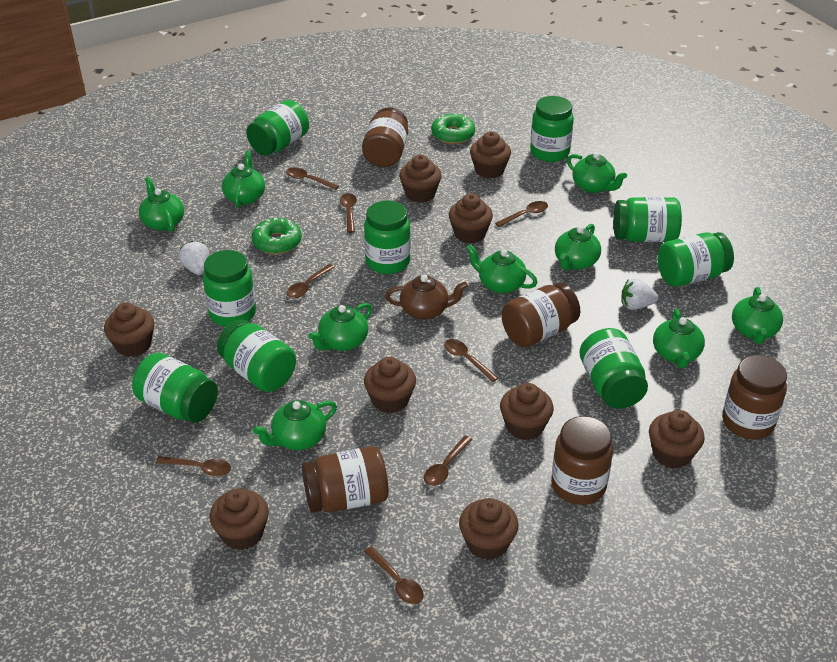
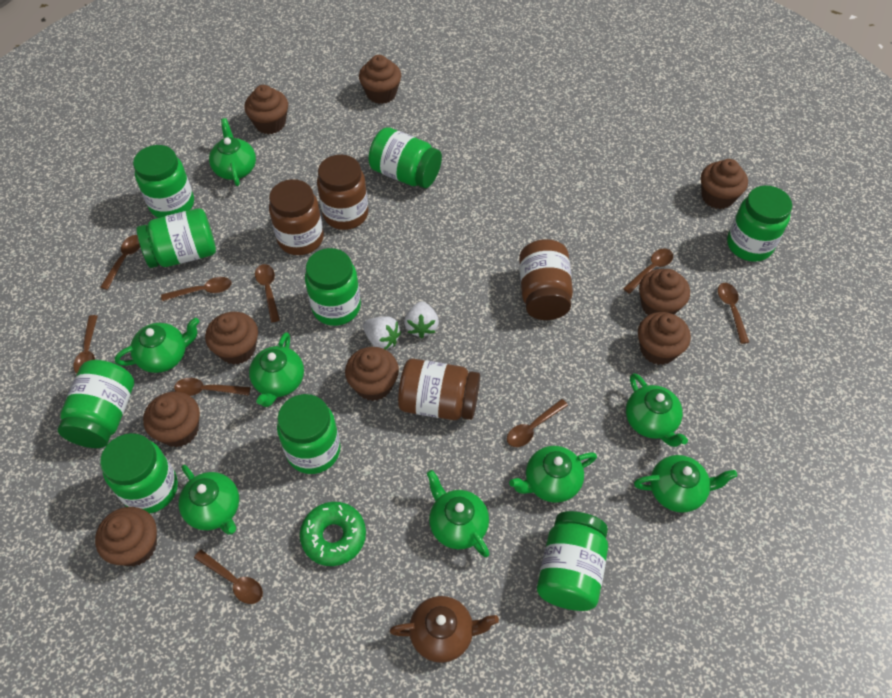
brown jar: 5 -> 4
brown spoon: 8 -> 9
green donut: 2 -> 1
green teapot: 9 -> 8

